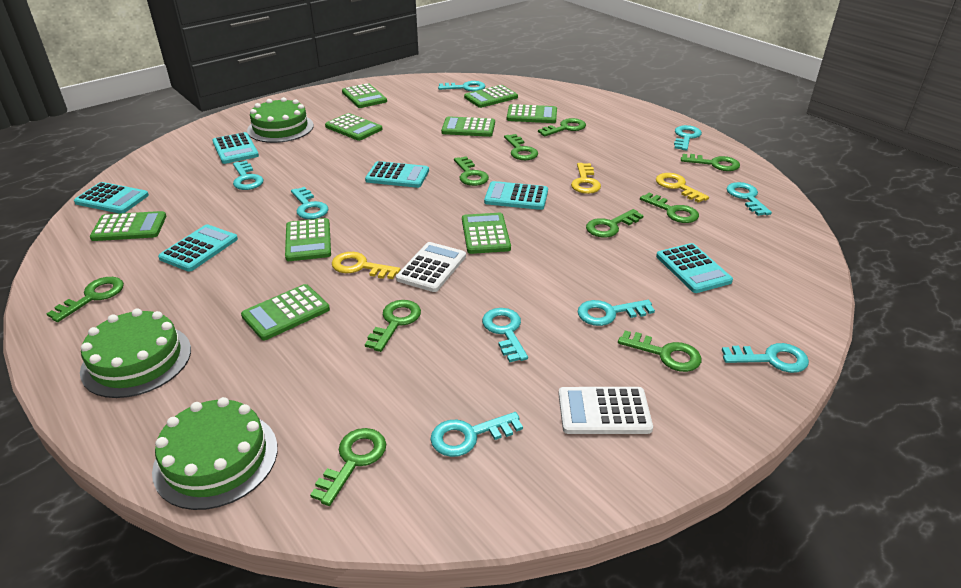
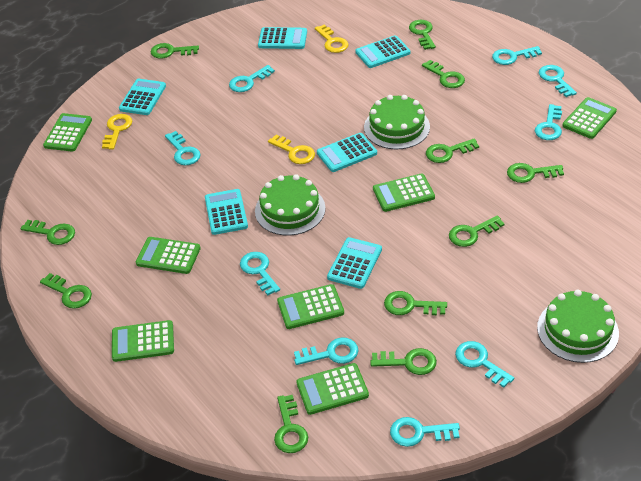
green calculator: 9 -> 7
green key: 10 -> 11
white calculator: 2 -> 0

